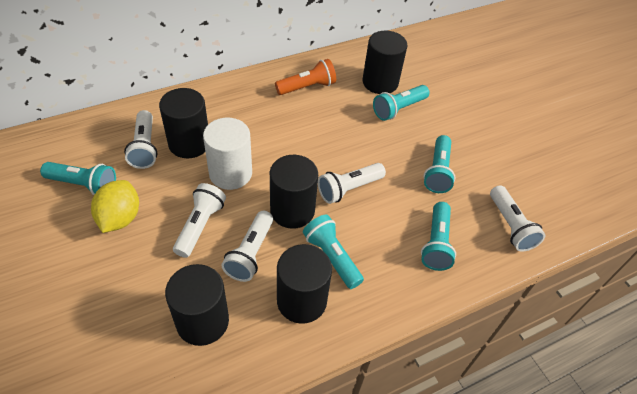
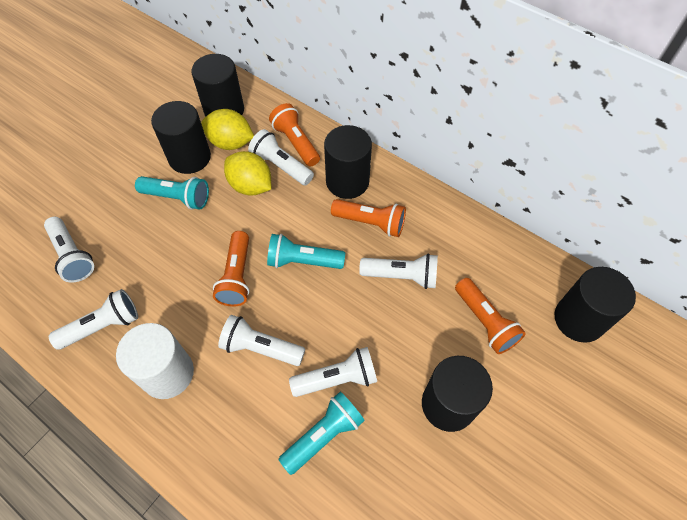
orange flashlight: 1 -> 4
turquoise flashlight: 5 -> 3
white flashlight: 5 -> 6
yellow lemon: 1 -> 2

